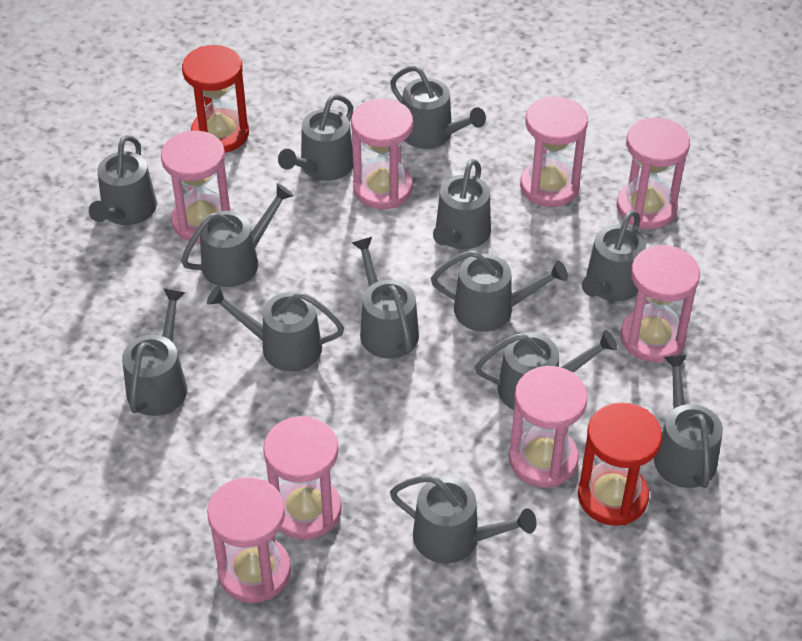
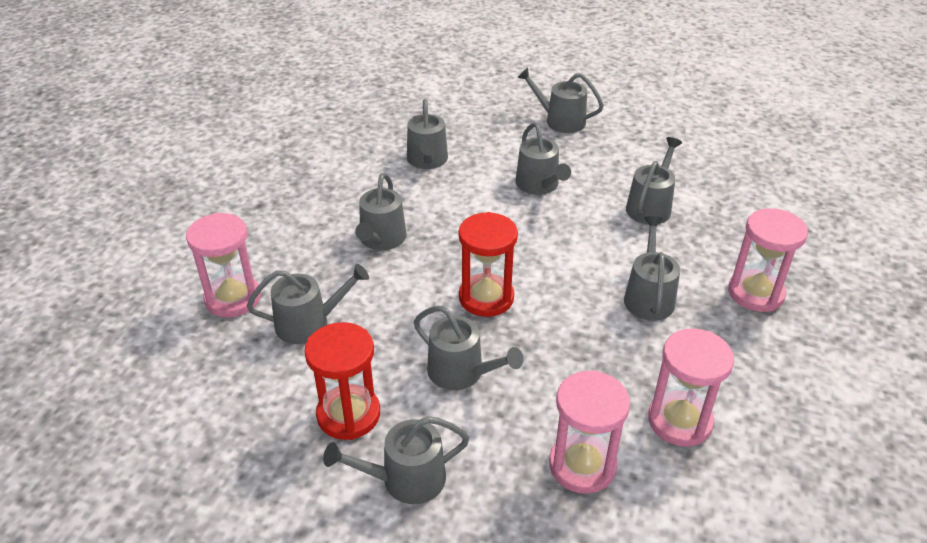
grey watering can: 13 -> 9
pink hourglass: 8 -> 4

